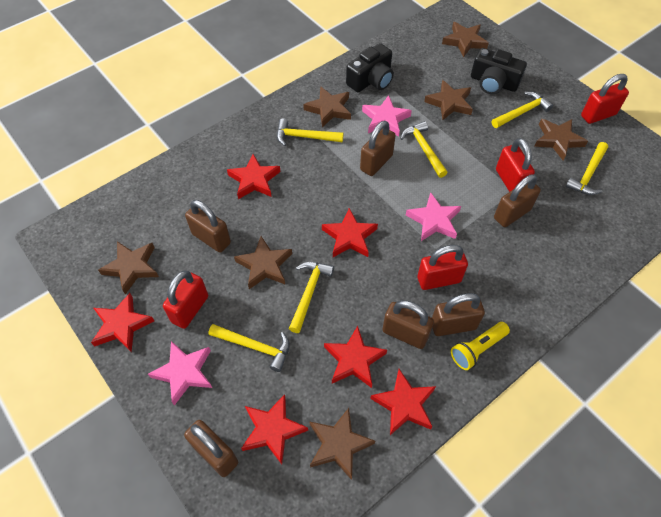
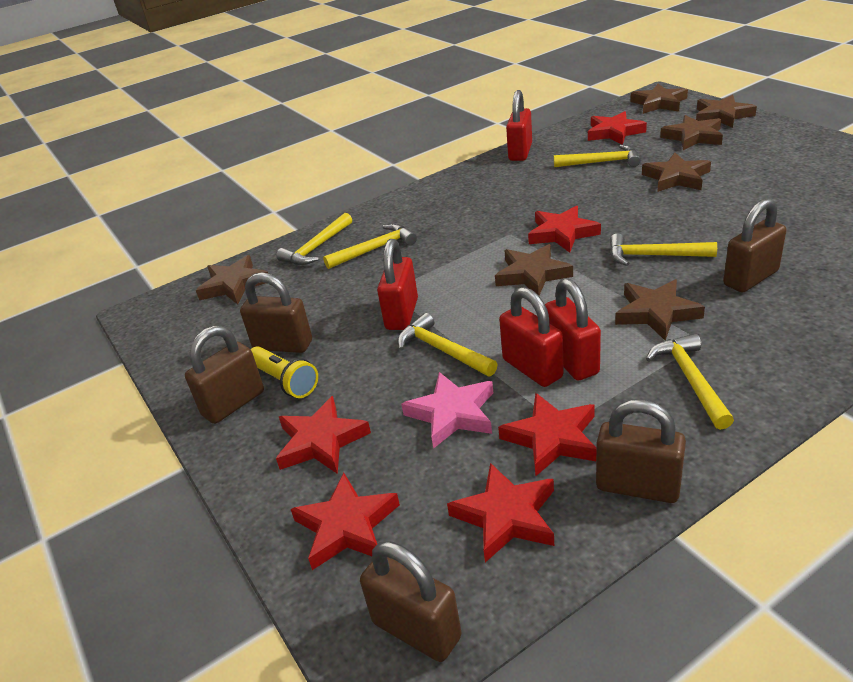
black camera: 2 -> 0
brown padlock: 6 -> 5
pink star: 3 -> 1

